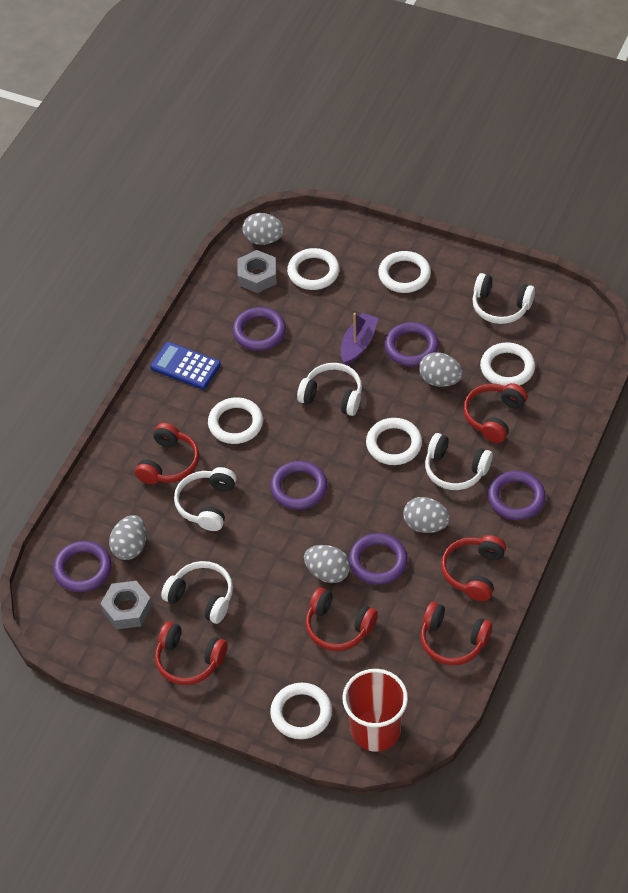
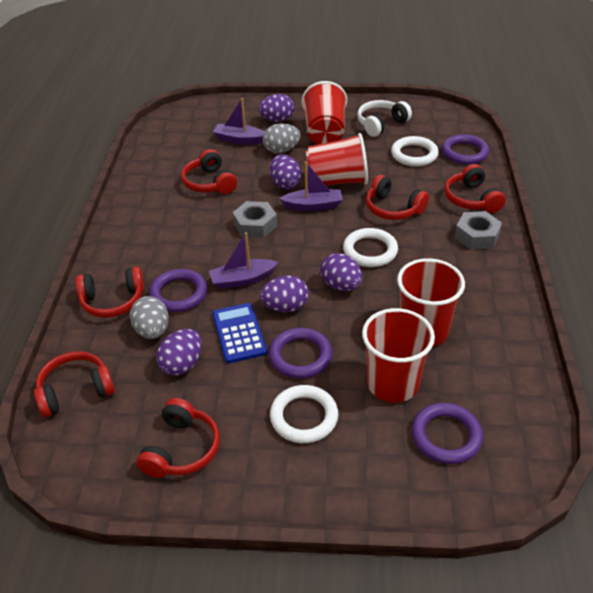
grey egg: 5 -> 2
purple boat: 1 -> 3
purple egg: 0 -> 5
purple ring: 6 -> 4
red cup: 1 -> 4
white headphones: 5 -> 1
white ring: 6 -> 3

